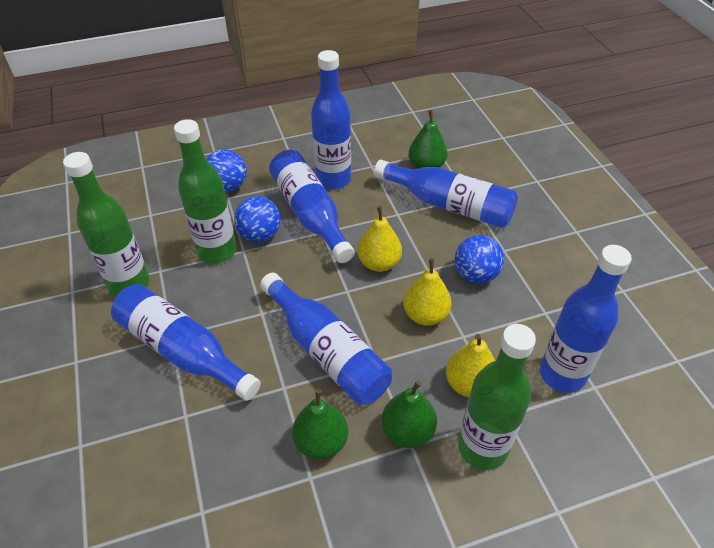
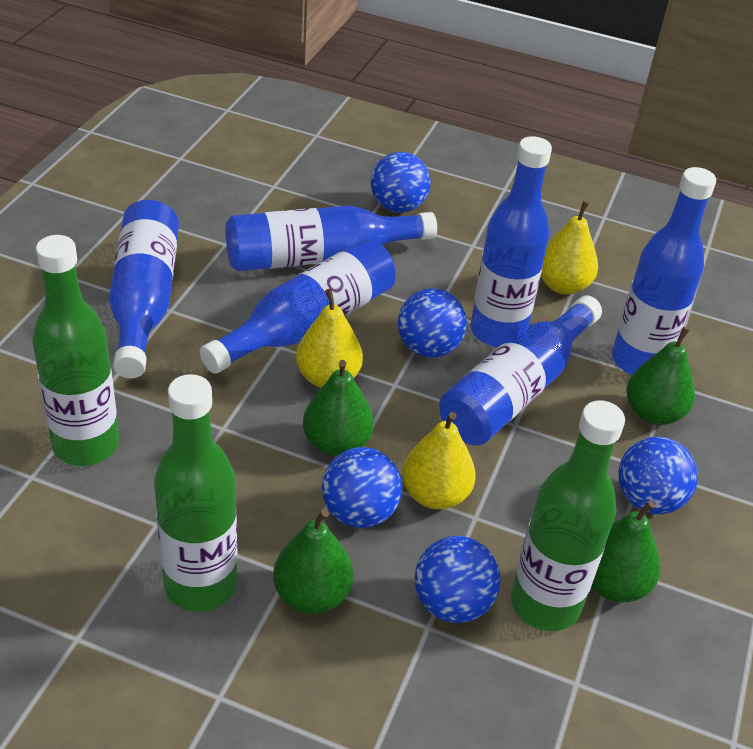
blue ball: 3 -> 5
green pear: 3 -> 4

